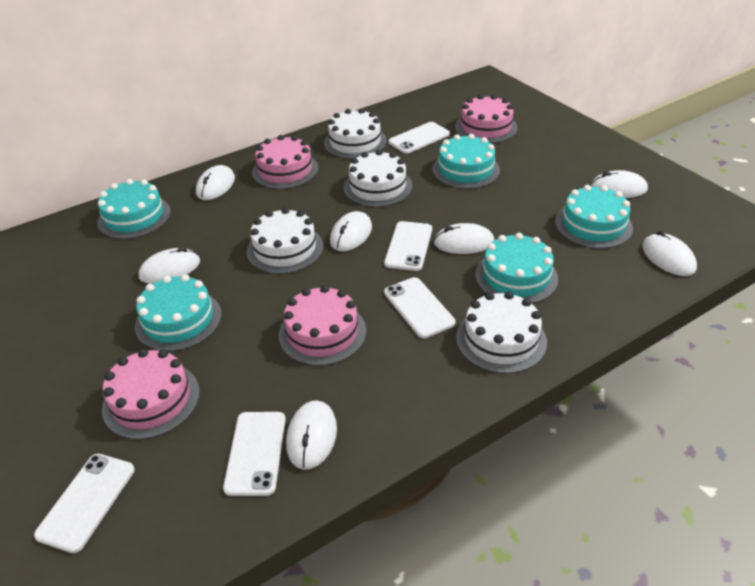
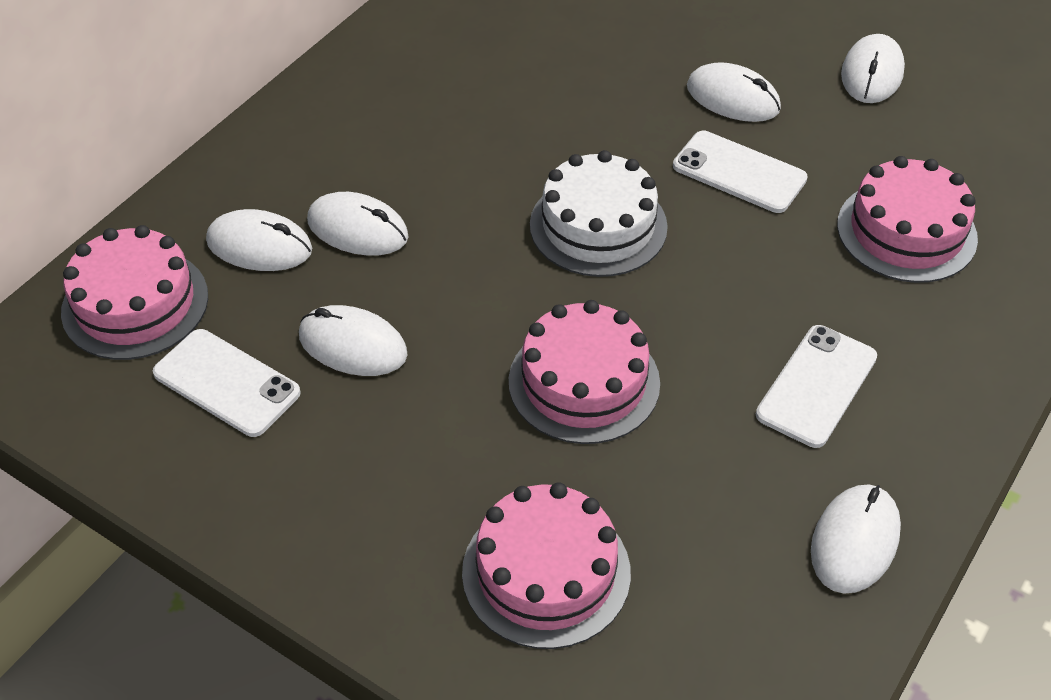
turquoise cake: 5 -> 0
white cake: 4 -> 1
white mouse: 7 -> 6
white phone: 5 -> 3

